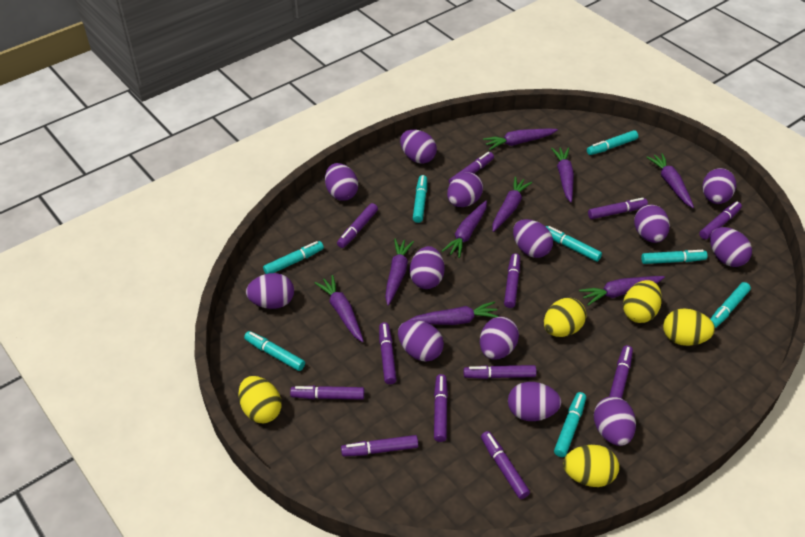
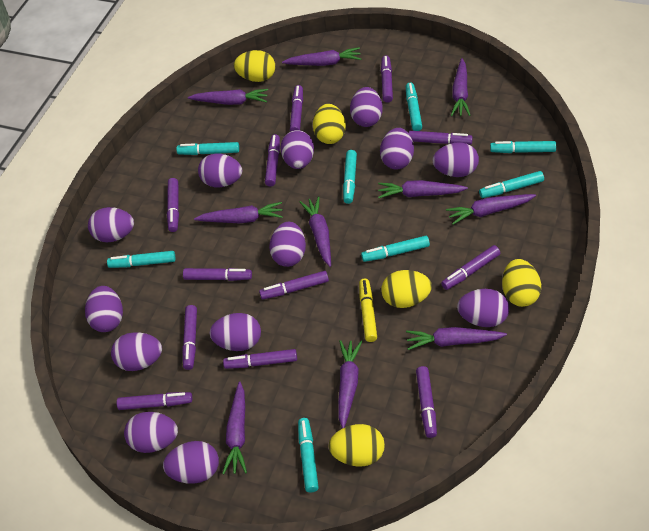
purple carrot: 9 -> 10
yellow marker: 0 -> 1

